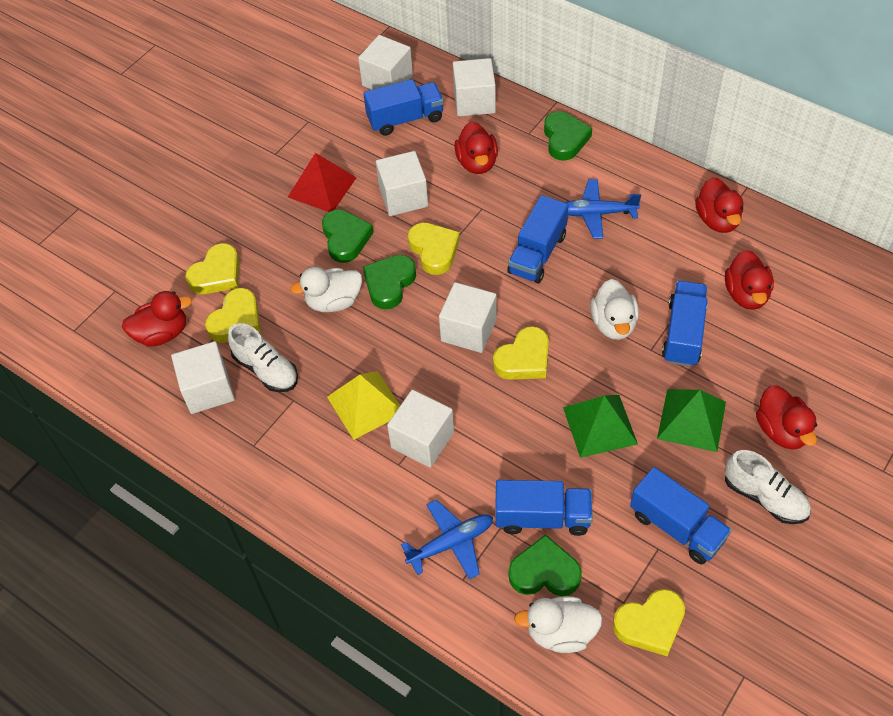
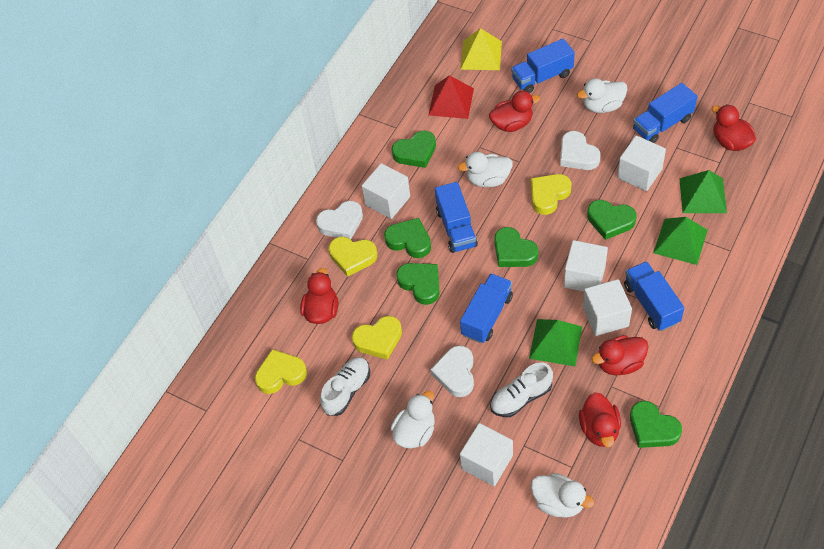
blue plane: 2 -> 0
green heart: 4 -> 6
green pyramid: 2 -> 3
white cube: 6 -> 5
white duck: 3 -> 4
white heart: 0 -> 3
yellow heart: 5 -> 4

